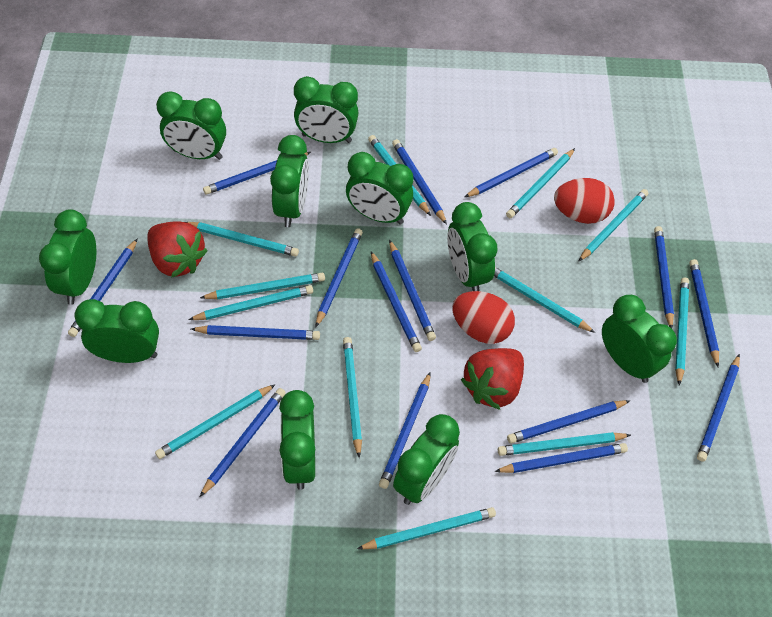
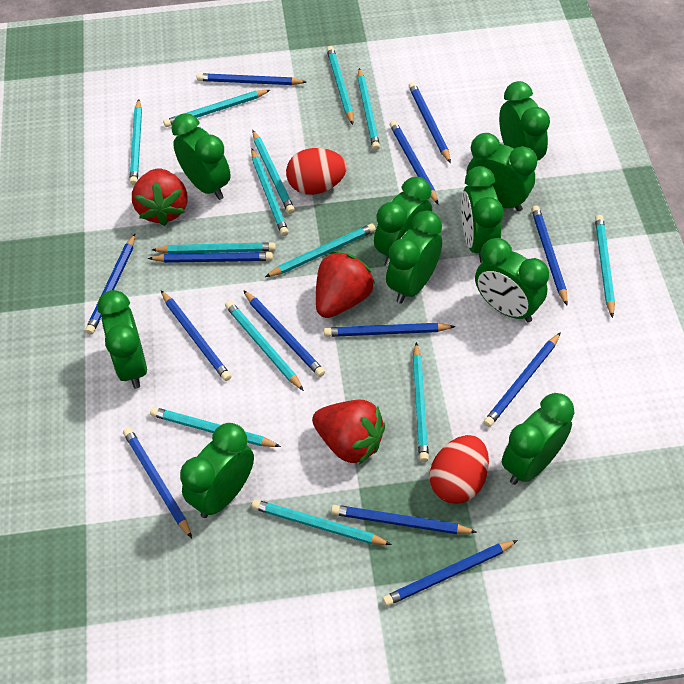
blue pencil: 15 -> 13
red strawberry: 2 -> 3
turquoise pencil: 12 -> 13

